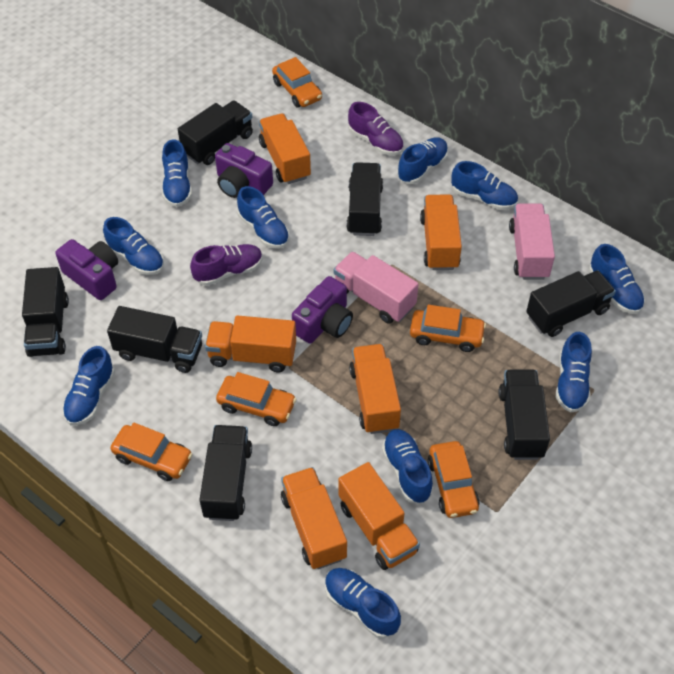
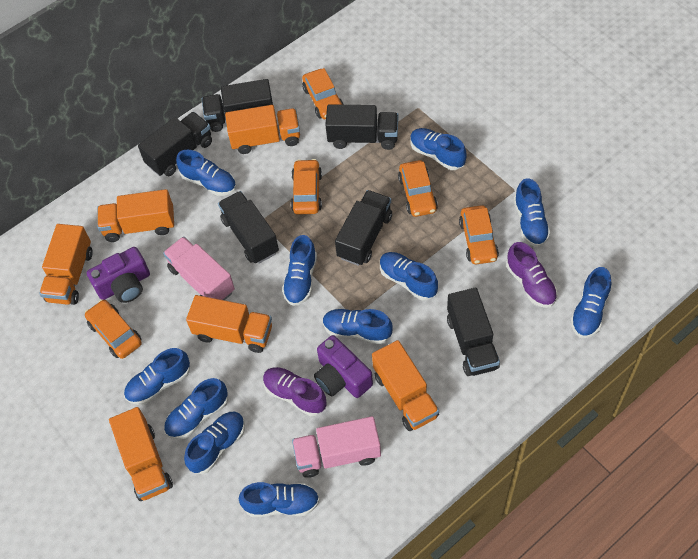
black truck: 7 -> 6
blue shoe: 10 -> 11
purple camera: 3 -> 2

